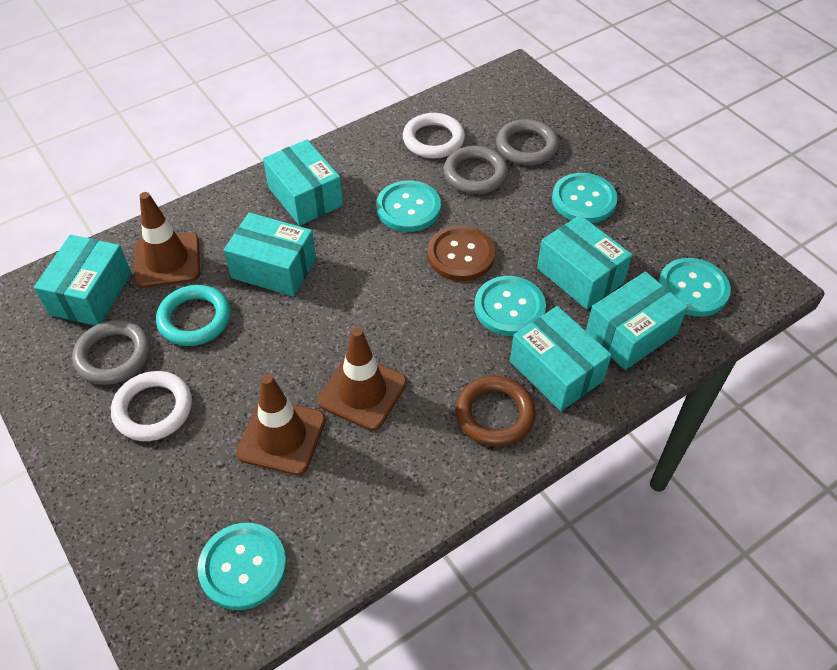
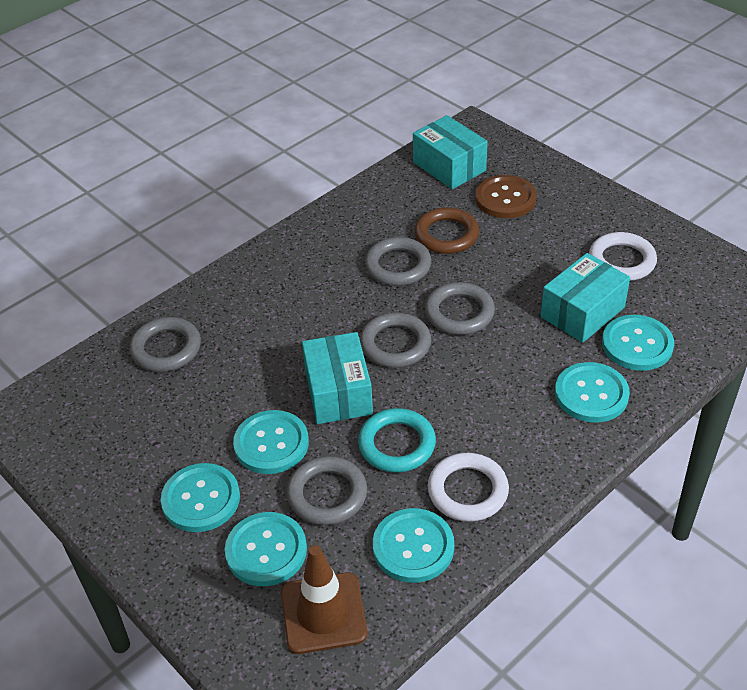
brown traffic cone: 3 -> 1
grey ring: 3 -> 5
turquoise box: 6 -> 3
turquoise button: 5 -> 6

